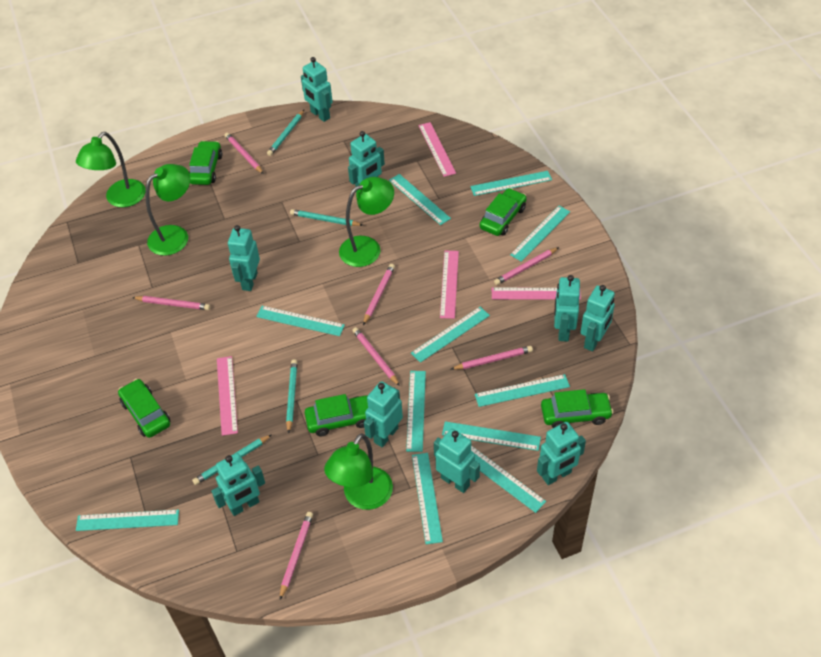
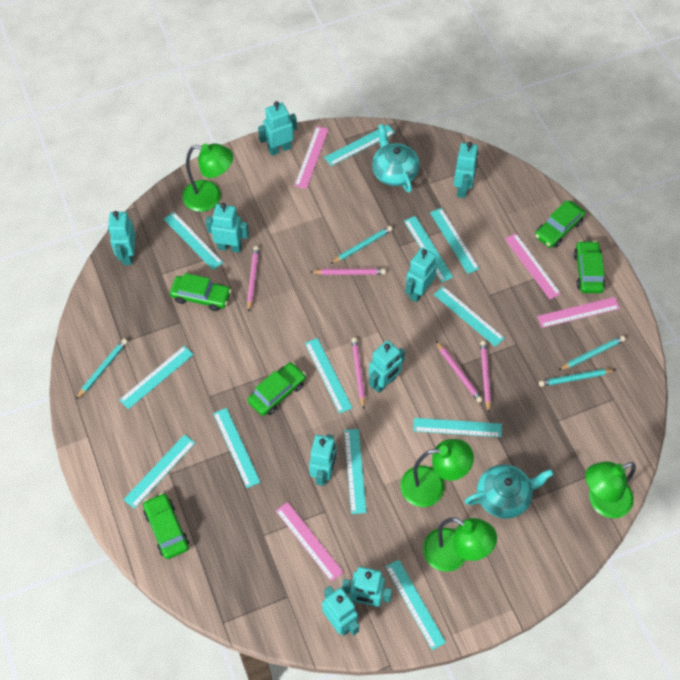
pink pencil: 7 -> 5
turquoise ruler: 11 -> 12
turquoise teapot: 0 -> 2

